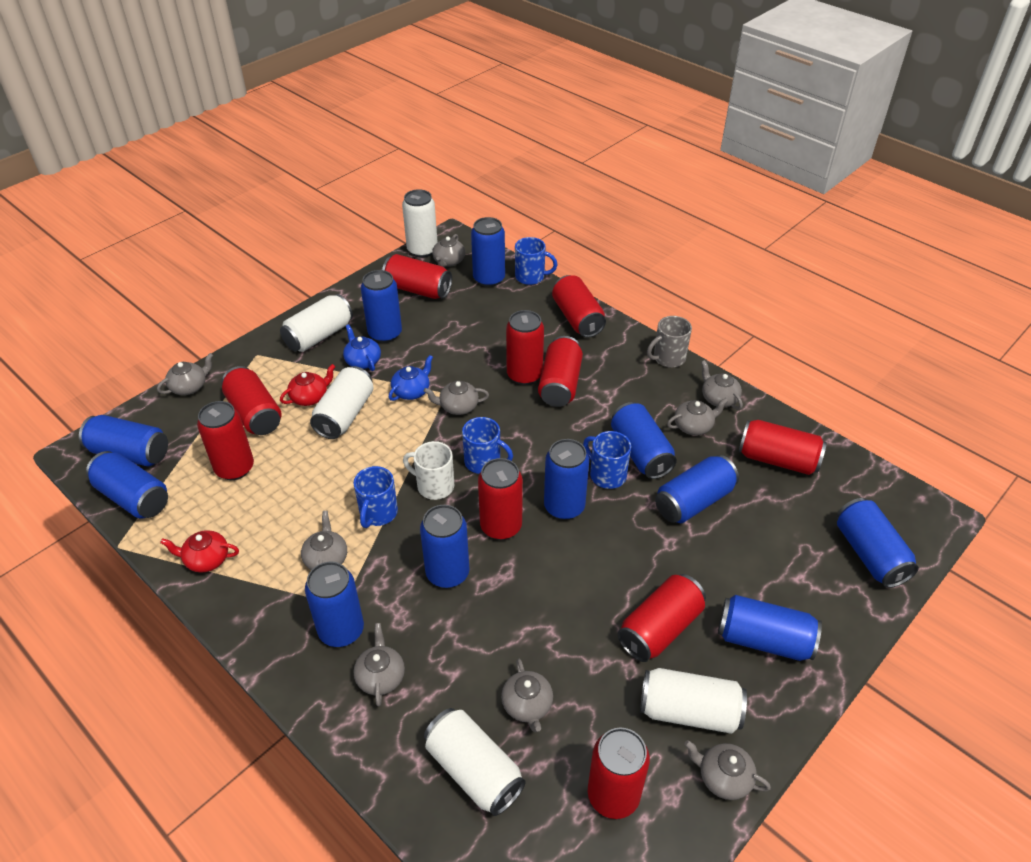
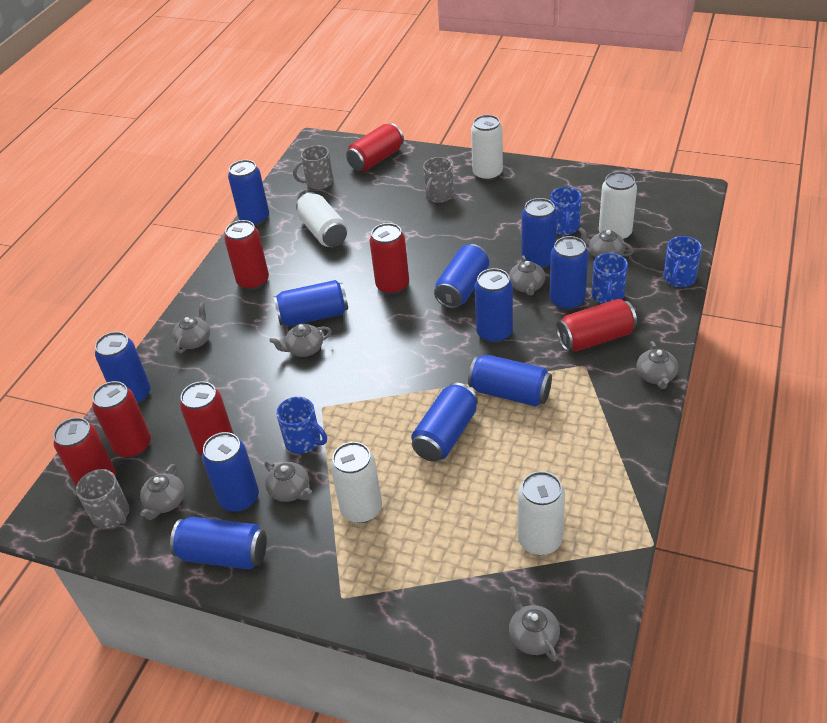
blue teapot: 2 -> 0
grey mug: 1 -> 3
grey teapot: 9 -> 8
red can: 10 -> 7
red teapot: 2 -> 0
white mug: 1 -> 0

